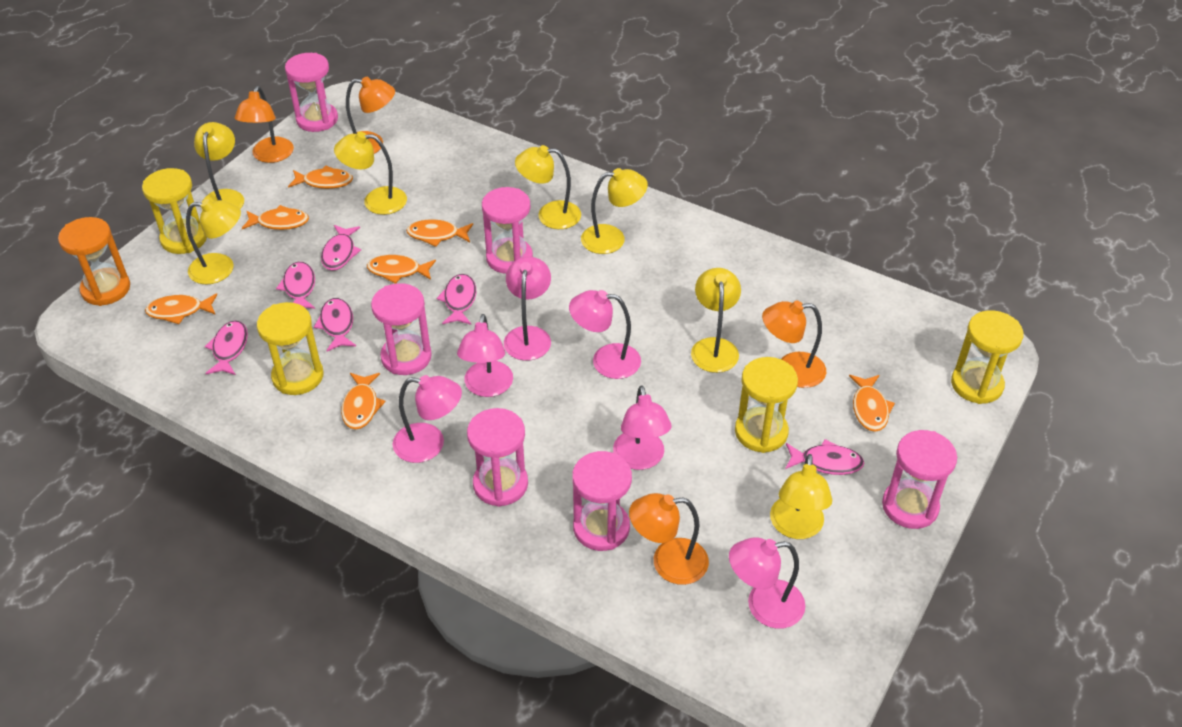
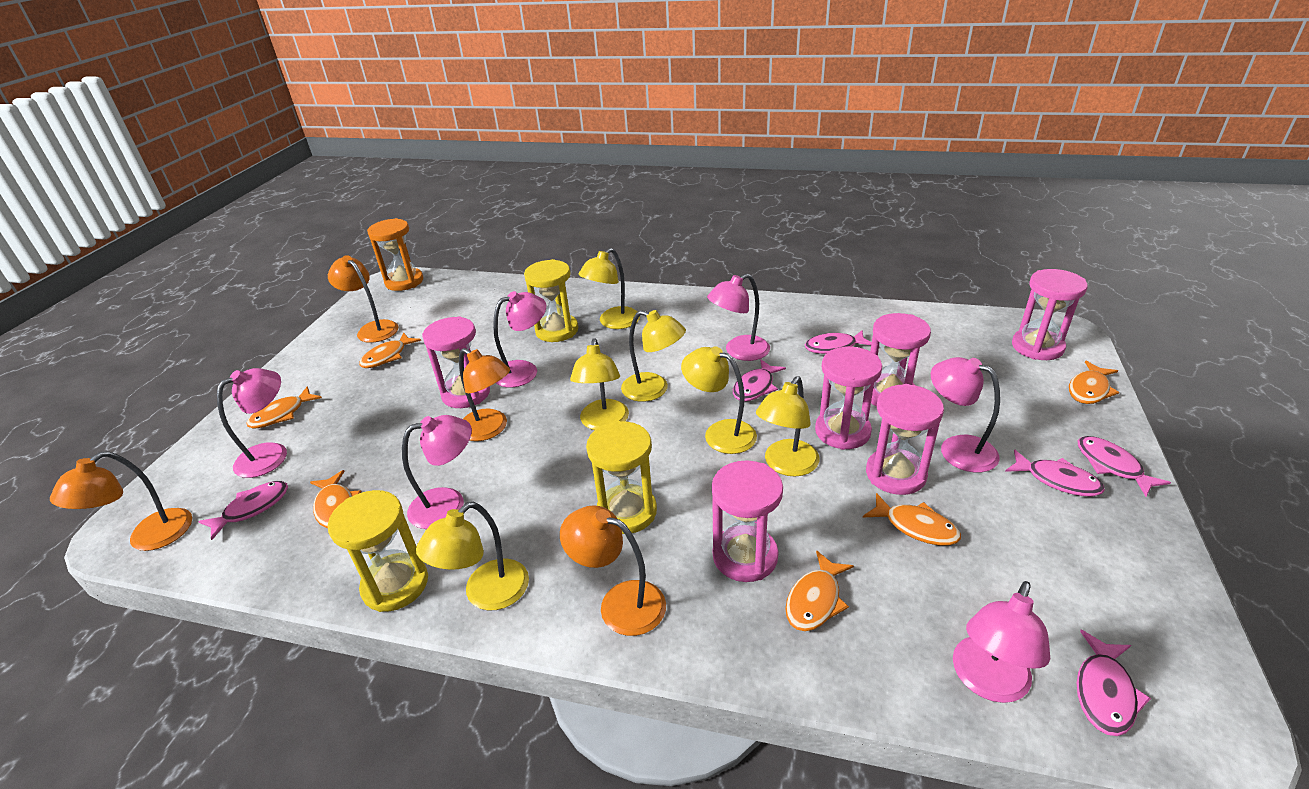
orange fish: 7 -> 6
yellow hourglass: 4 -> 3
yellow lamp: 7 -> 6

